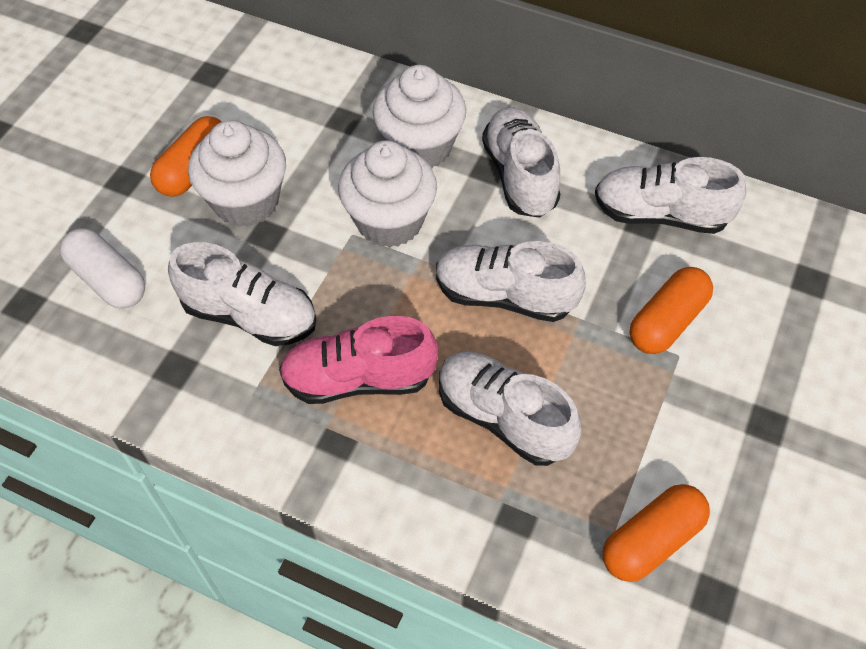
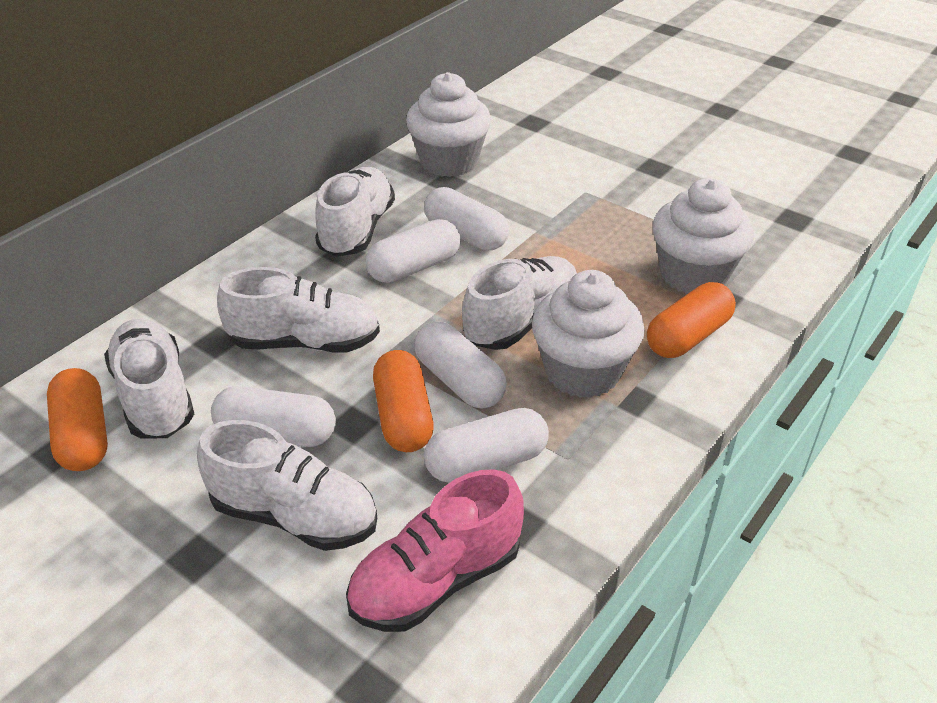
white capsule: 1 -> 5

